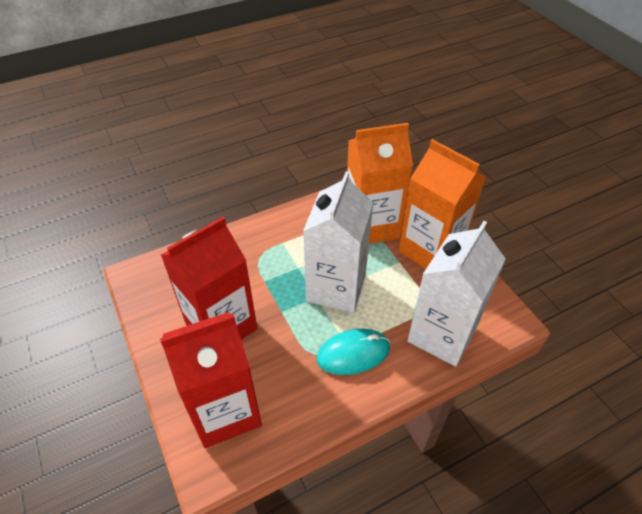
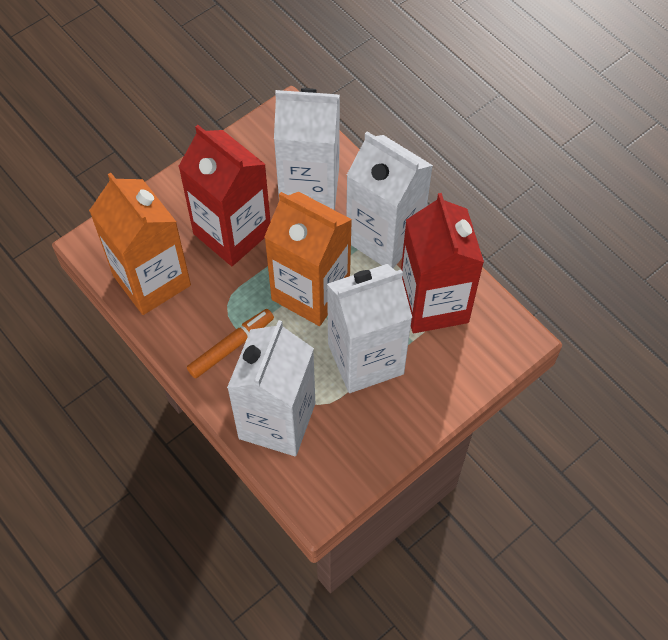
orange marker: 0 -> 1
turquoise mouse: 1 -> 0
white carton: 2 -> 4

